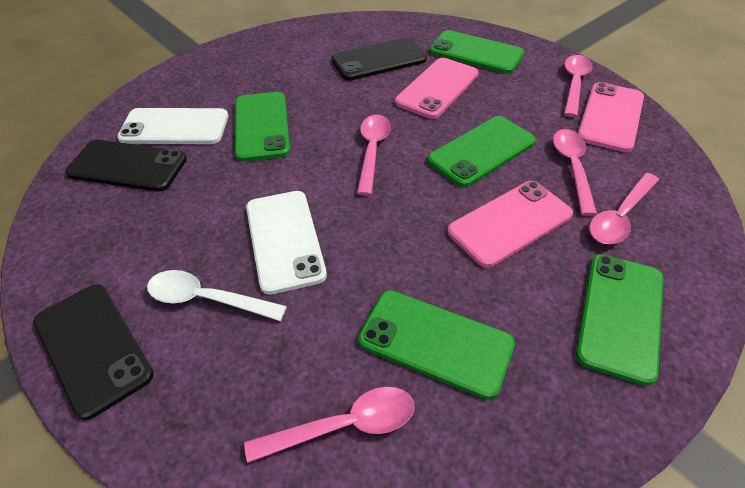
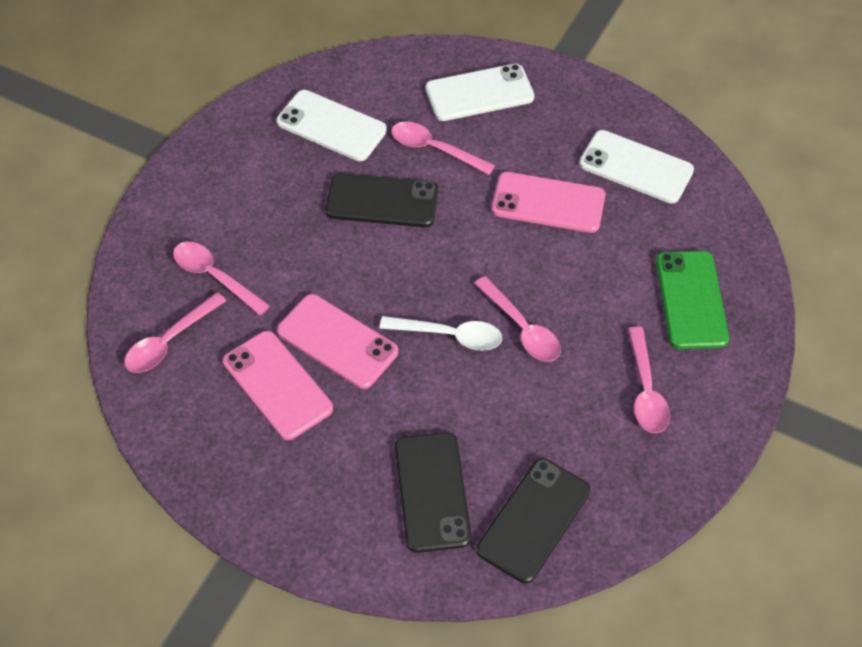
green phone: 5 -> 1
white phone: 2 -> 3

